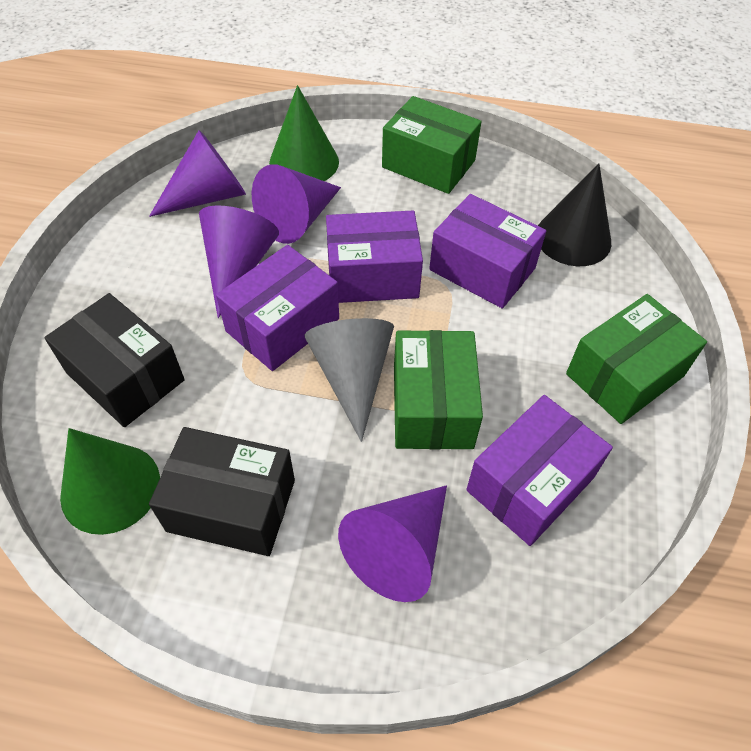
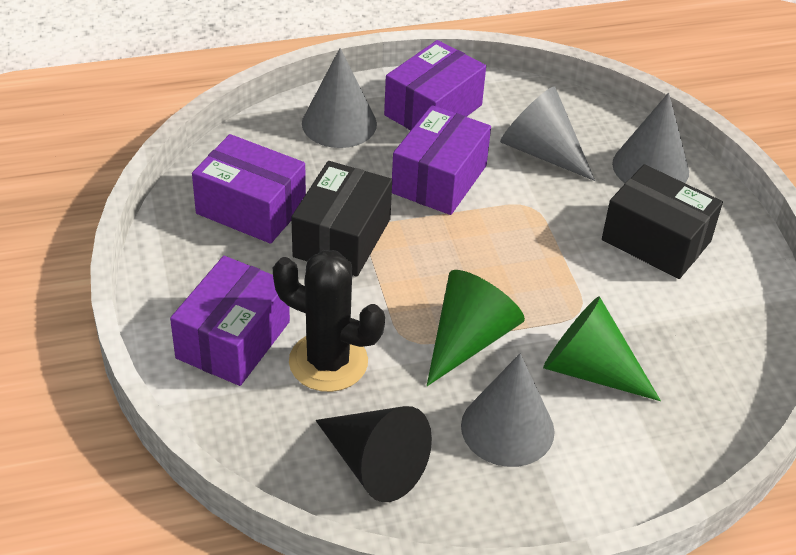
black cactus: 0 -> 1
green box: 3 -> 0
grey cone: 1 -> 4
purple cone: 4 -> 0

